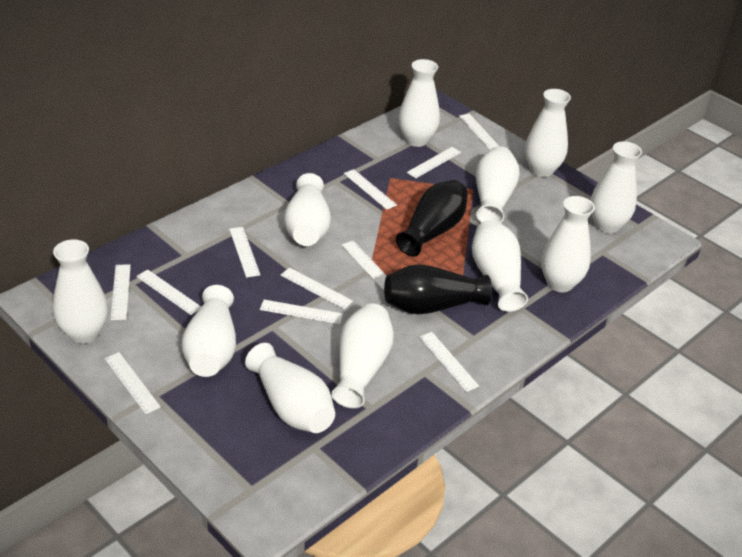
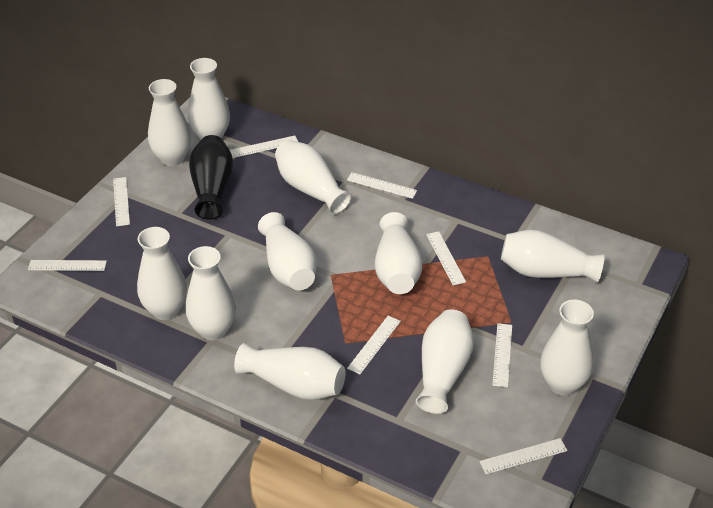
black vase: 2 -> 1
white ruler: 11 -> 8

